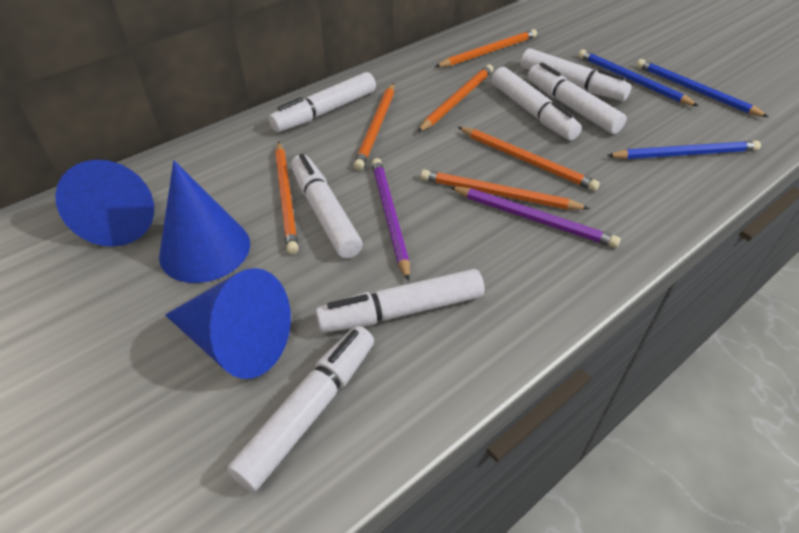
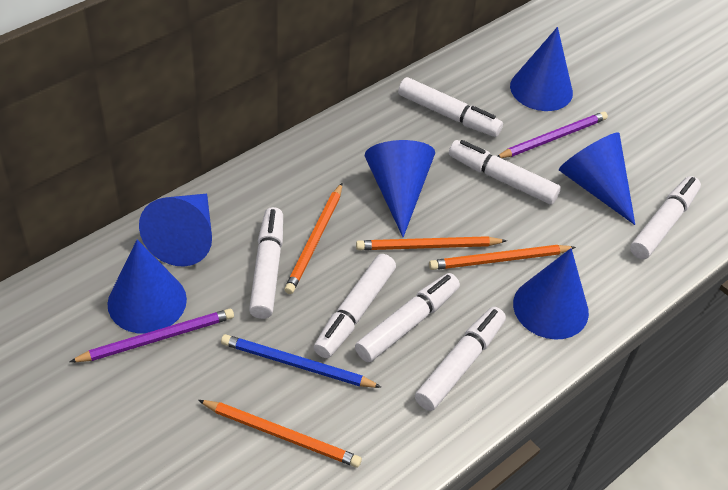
blue cone: 3 -> 6
blue pencil: 3 -> 1
orange pencil: 6 -> 4

